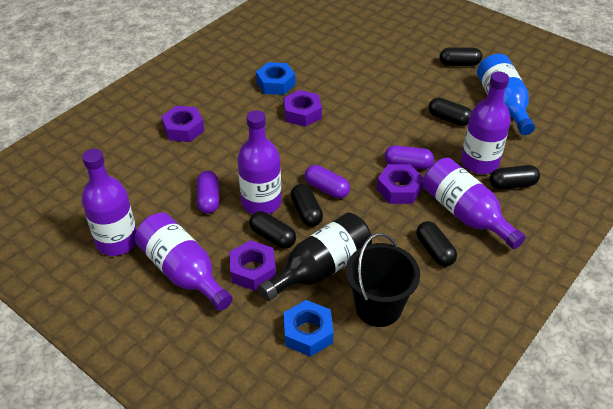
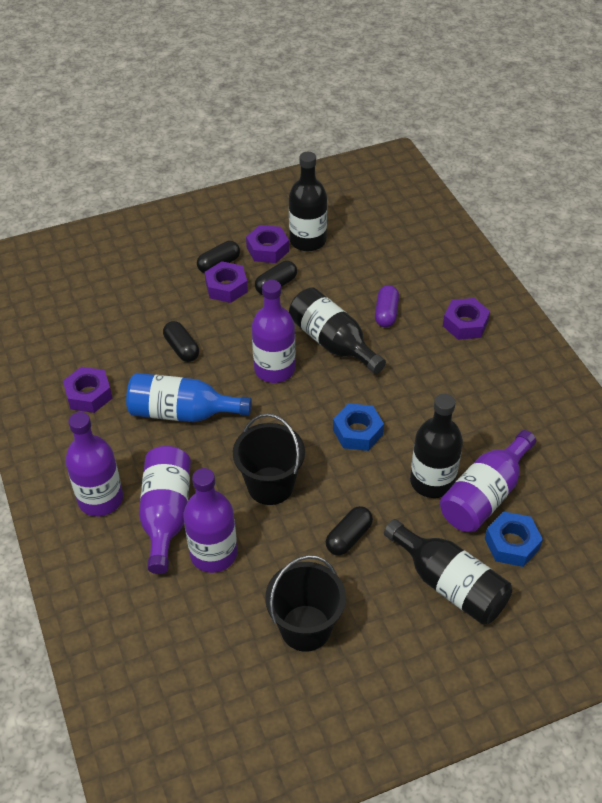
black bottle: 1 -> 4
black bucket: 1 -> 2
black capsule: 6 -> 4
purple capsule: 3 -> 1

